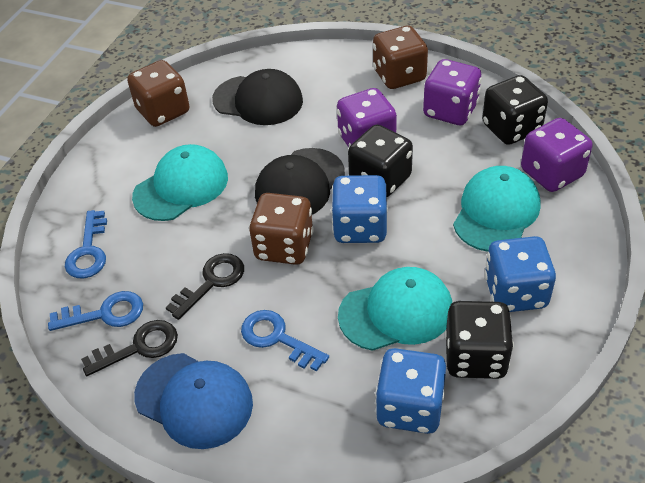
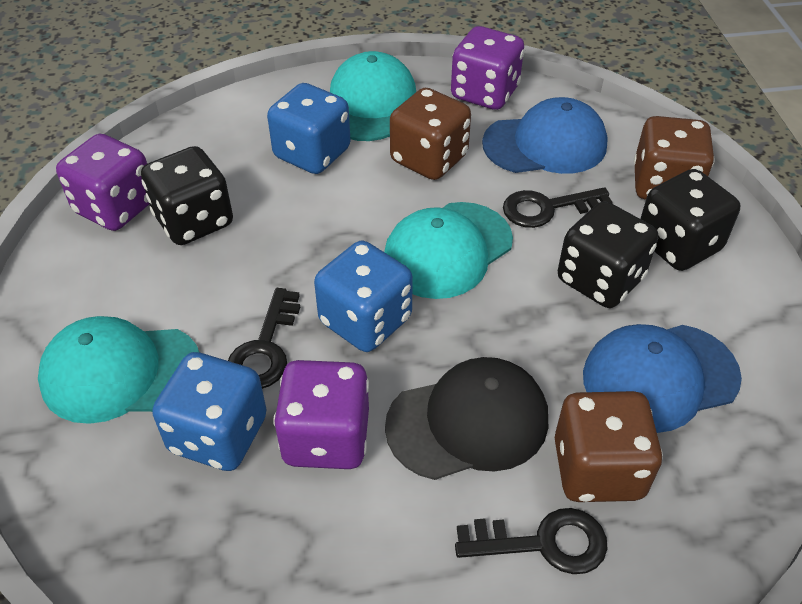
black cap: 2 -> 1
black key: 2 -> 3
blue cap: 1 -> 2
blue key: 3 -> 0

